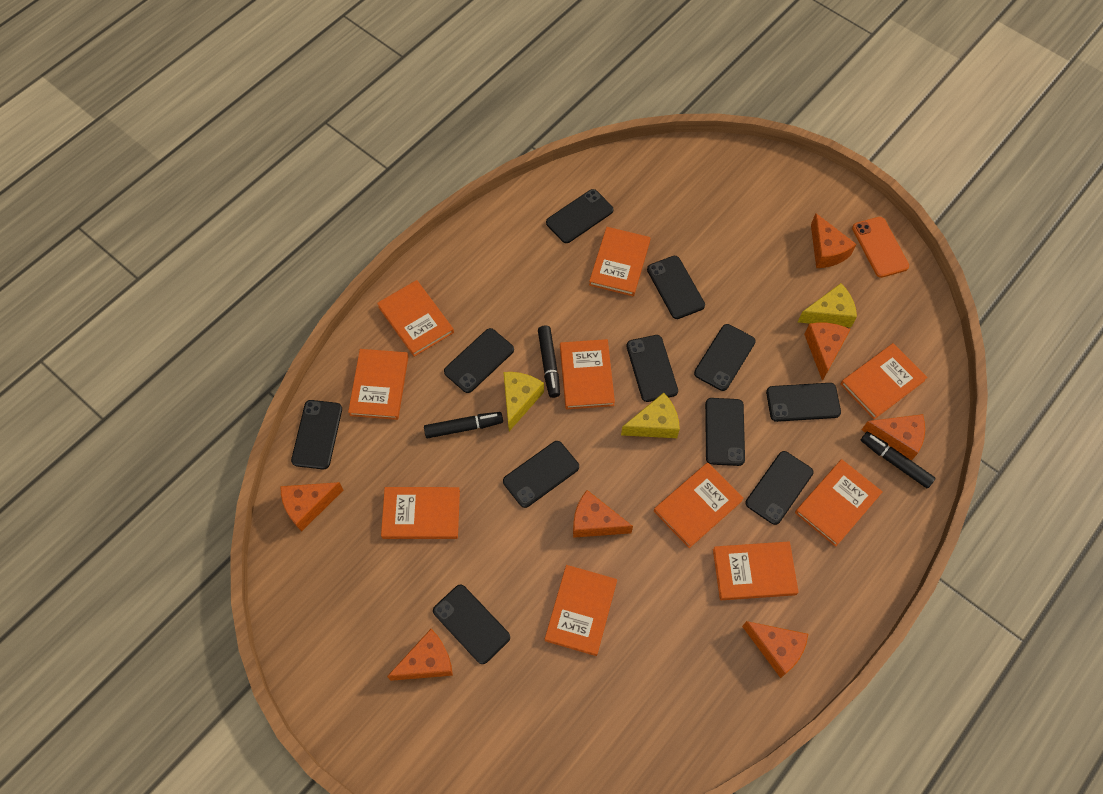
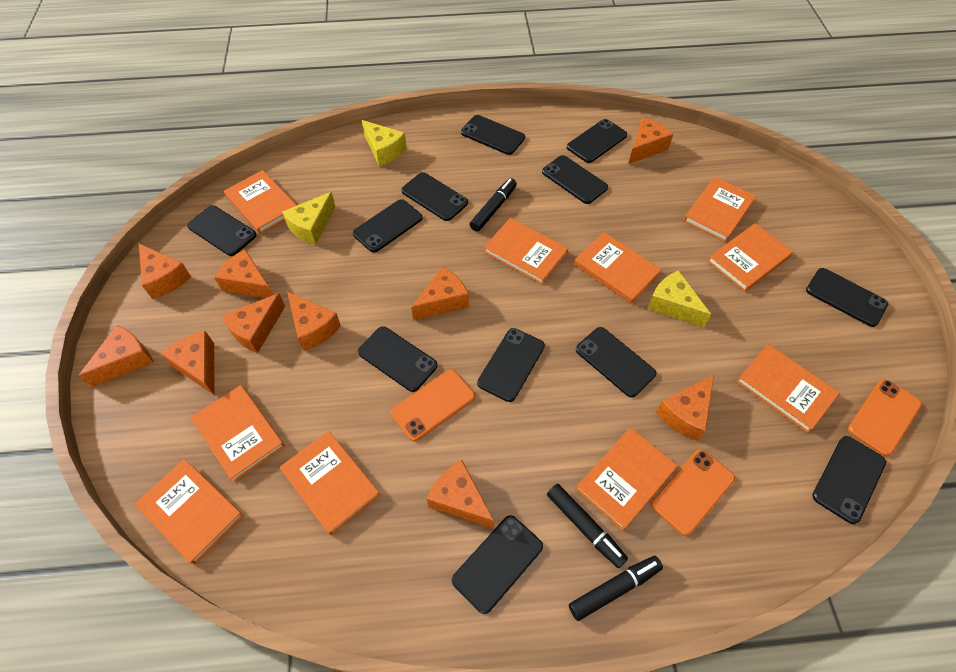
black phone: 11 -> 12
orange cheese: 7 -> 10
orange phone: 1 -> 3

